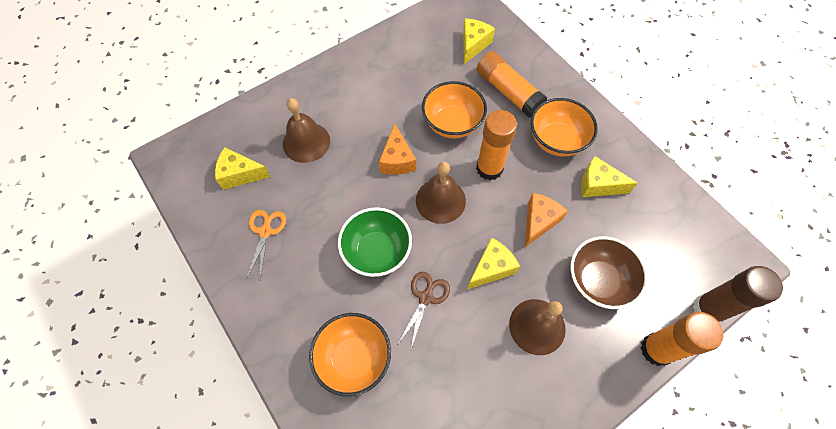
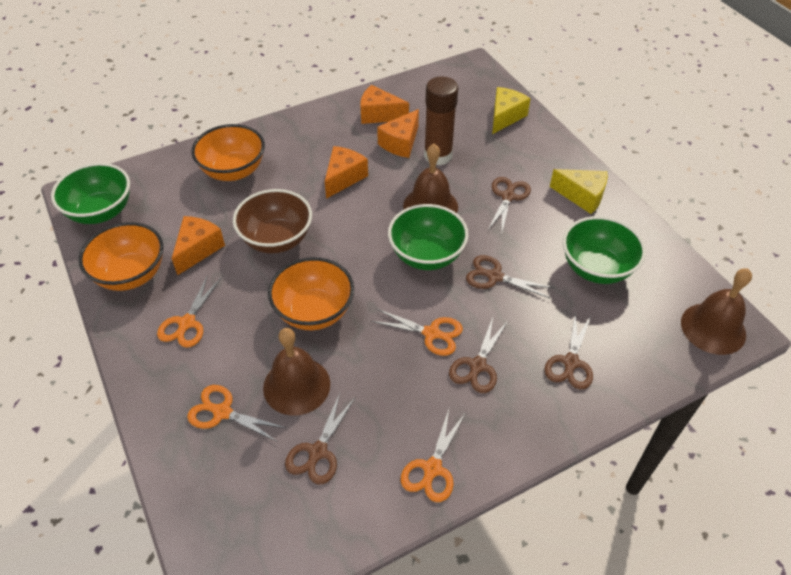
brown scissors: 1 -> 5
green bowl: 1 -> 3
orange cheese: 2 -> 4
orange glue stick: 3 -> 0
orange scissors: 1 -> 4
yellow cheese: 4 -> 2

